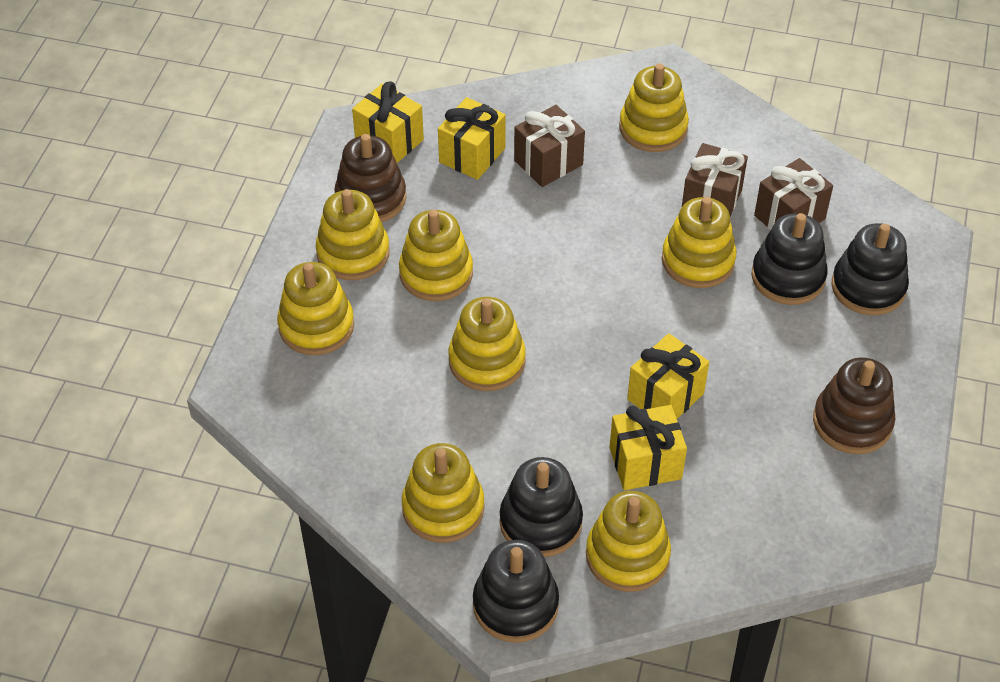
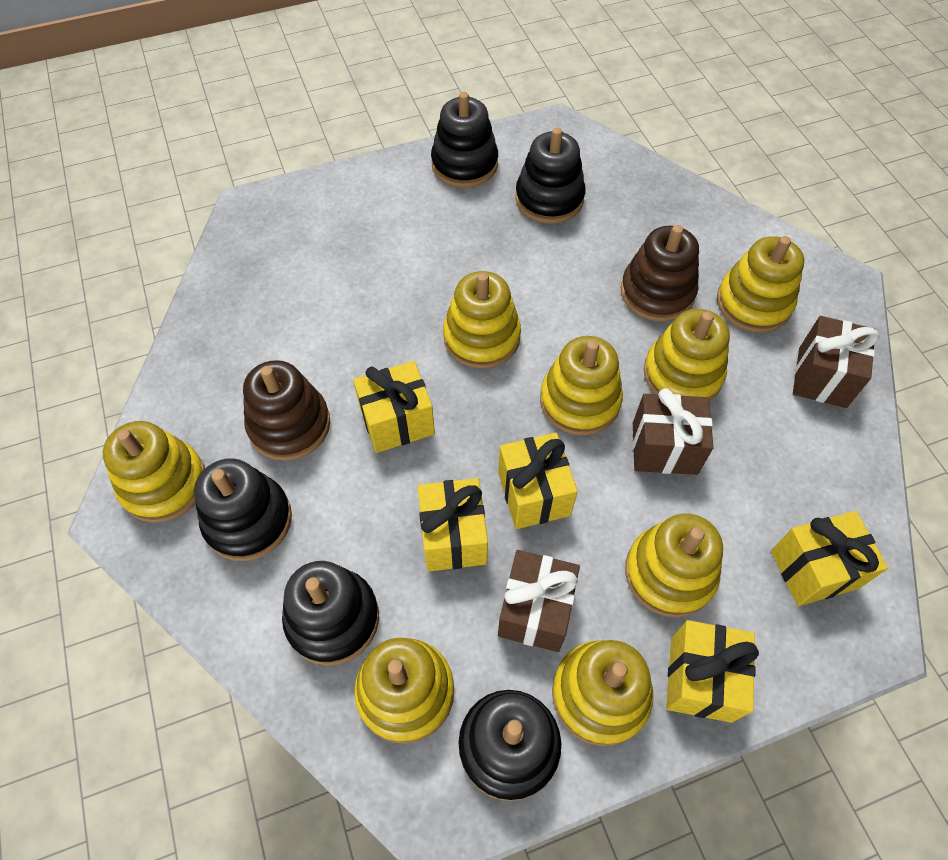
black stacking toy: 4 -> 5
yellow gift: 4 -> 5

